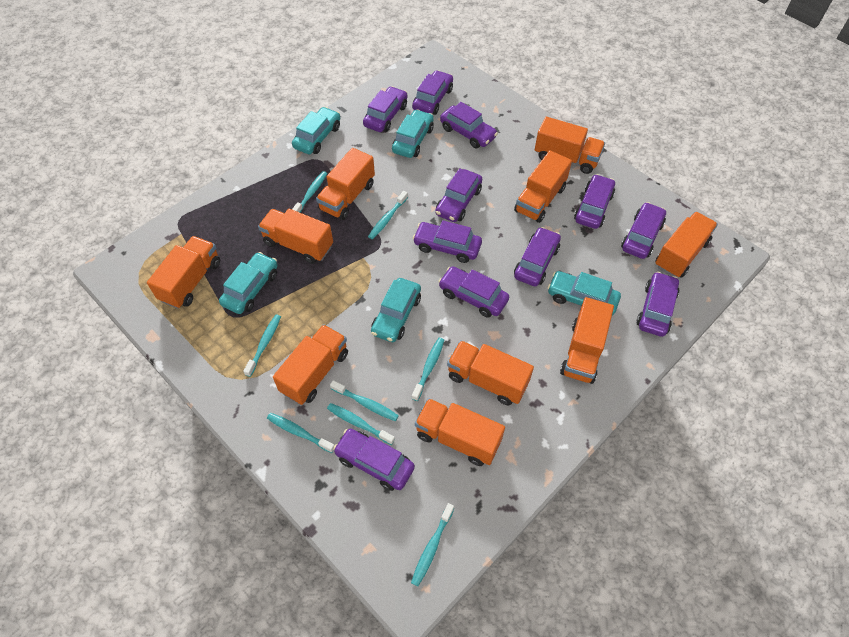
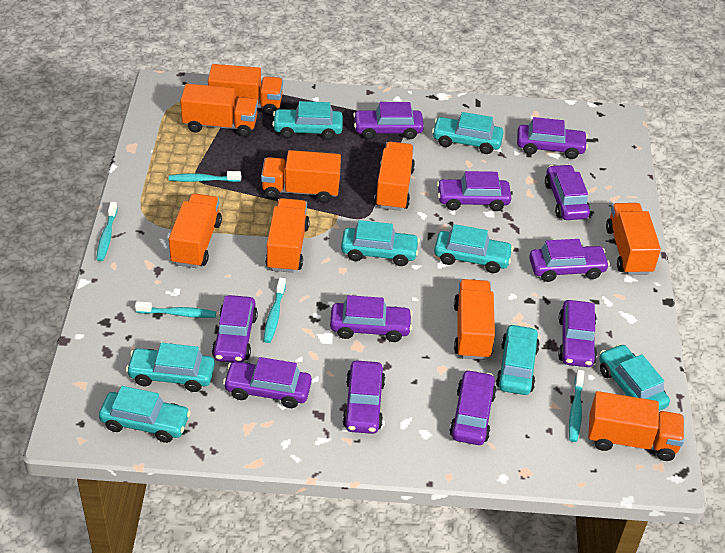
orange truck: 10 -> 9
turquoise car: 5 -> 8
turquoise toothbrush: 8 -> 5

